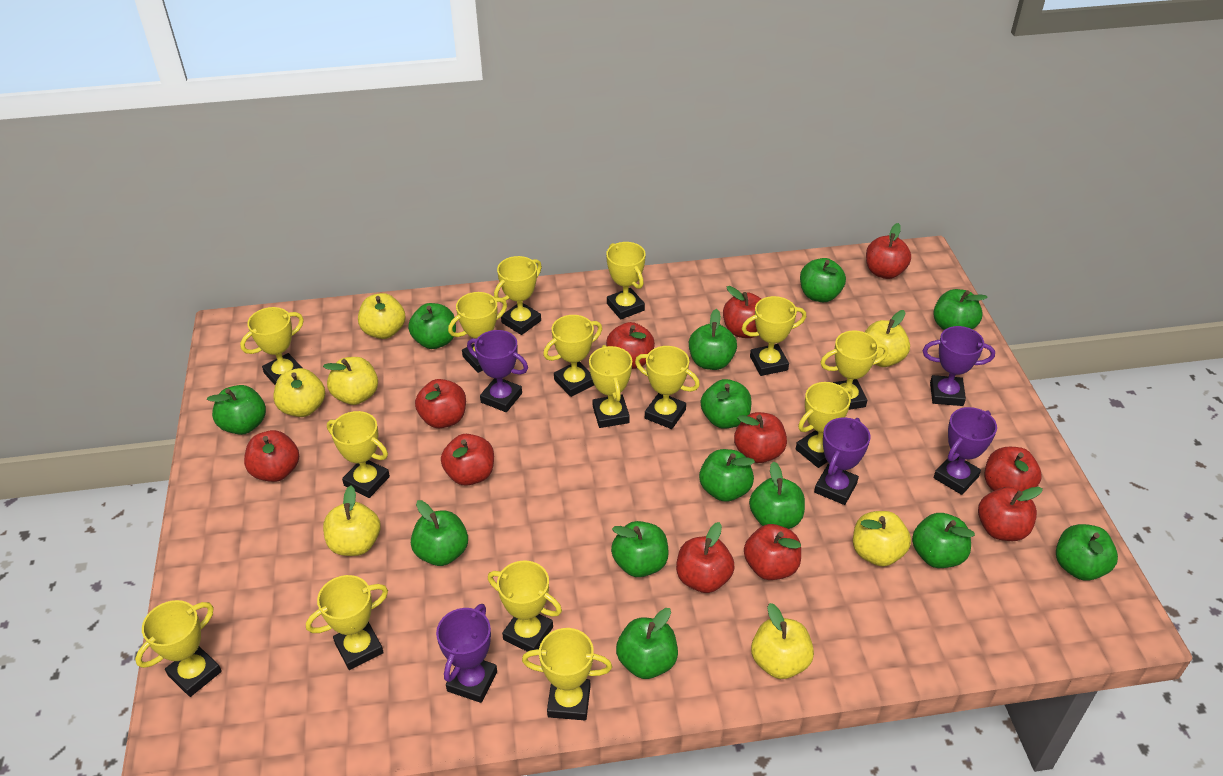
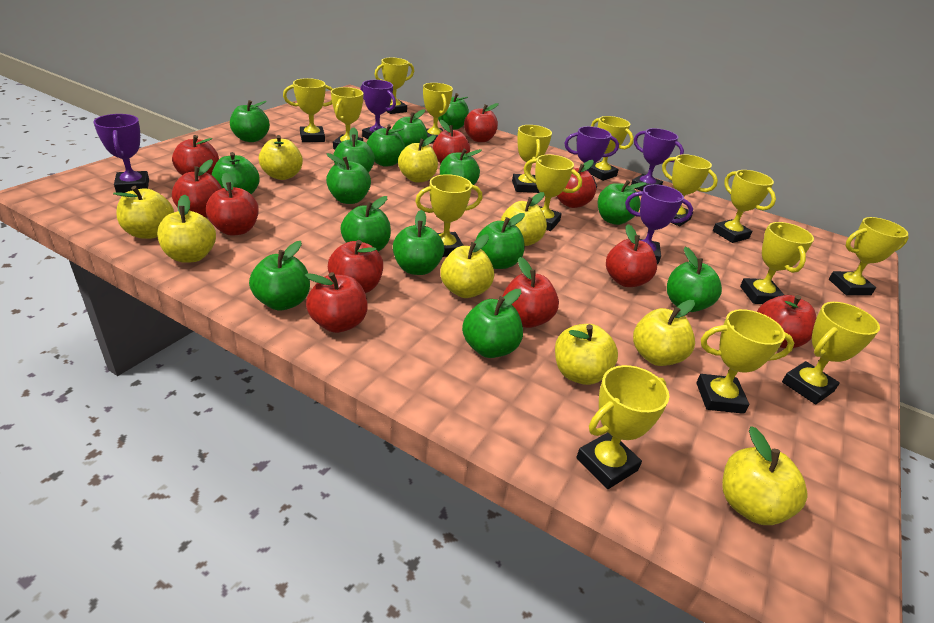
green apple: 13 -> 15
yellow apple: 7 -> 9

